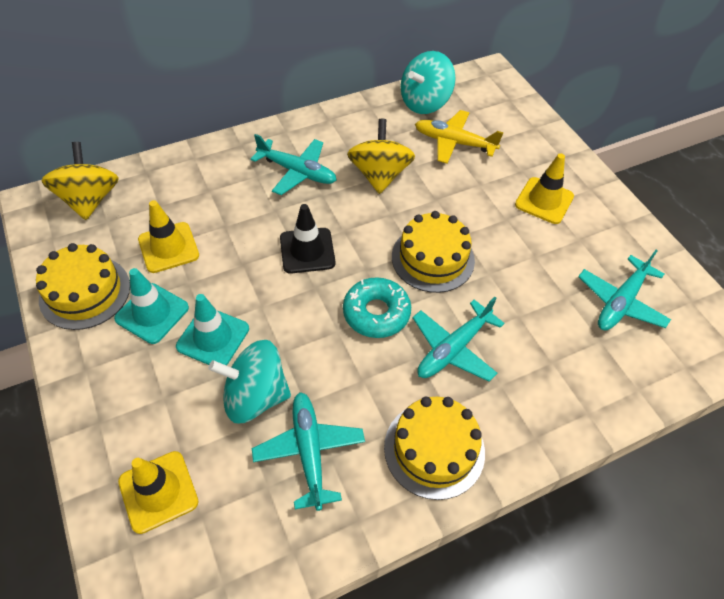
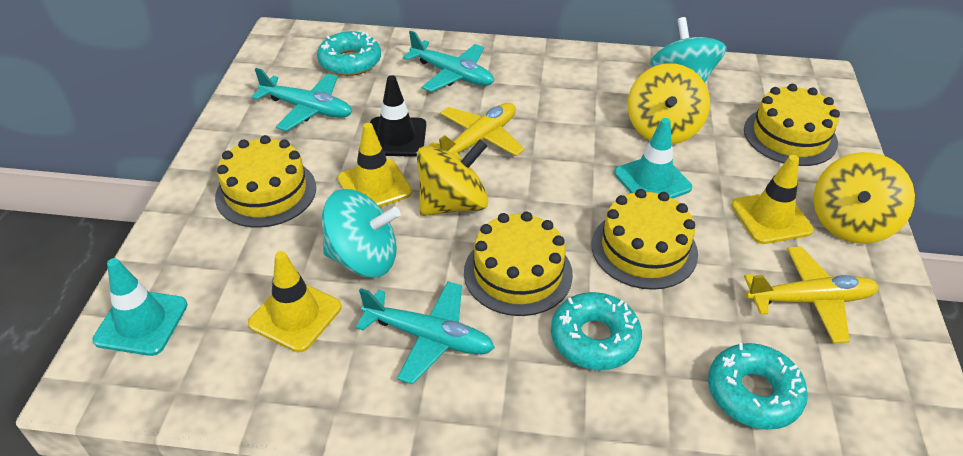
turquoise donut: 1 -> 3
turquoise plane: 4 -> 3
yellow cake: 3 -> 4
yellow plane: 1 -> 2
yellow spinning top: 2 -> 3

